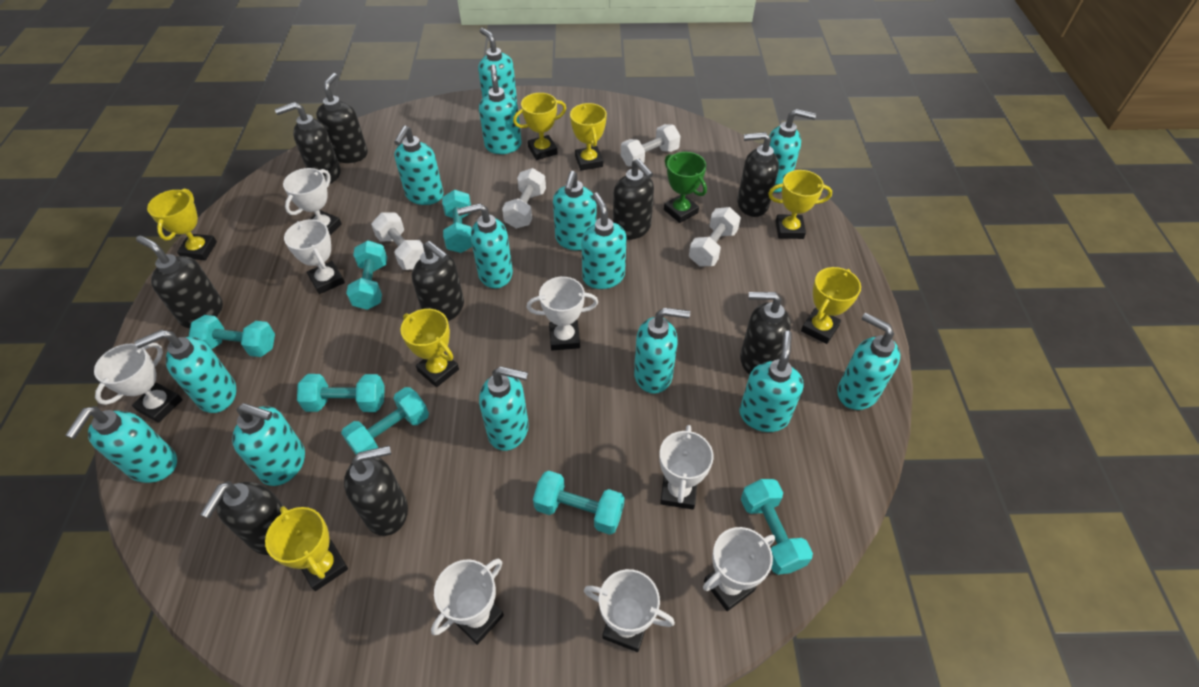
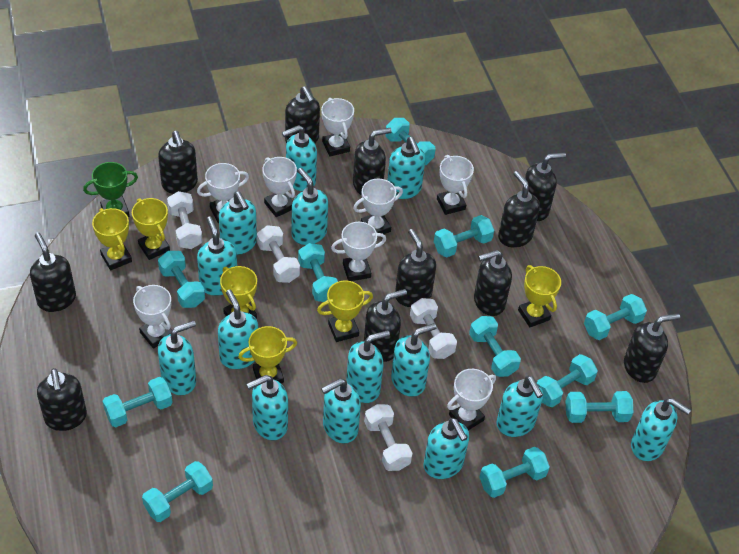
black soap dispenser: 9 -> 11
turquoise dumbbell: 7 -> 11
yellow trophy: 7 -> 6

